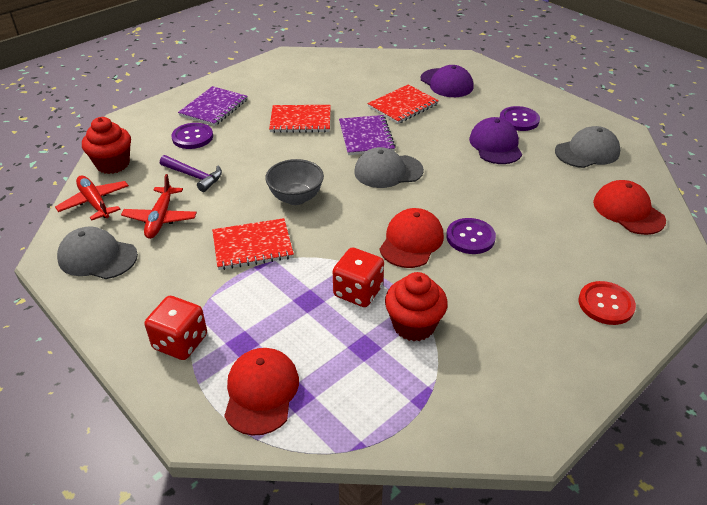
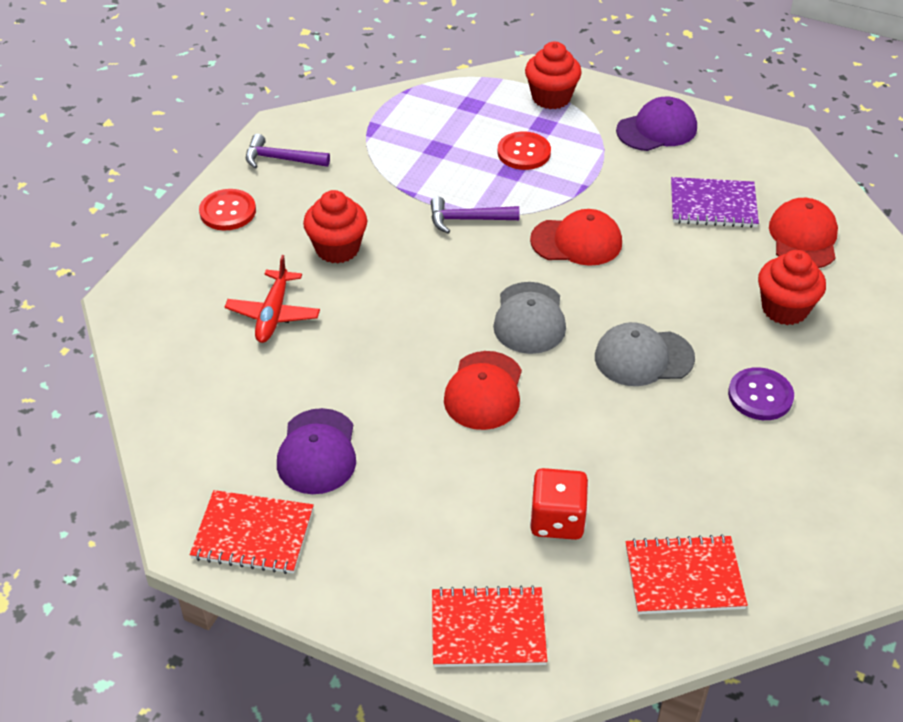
grey bowl: 1 -> 0
grey cap: 3 -> 2
purple button: 3 -> 1
purple hammer: 1 -> 2
purple notebook: 2 -> 1
red button: 1 -> 2
red cupcake: 2 -> 3
red dice: 2 -> 1
red plane: 2 -> 1

